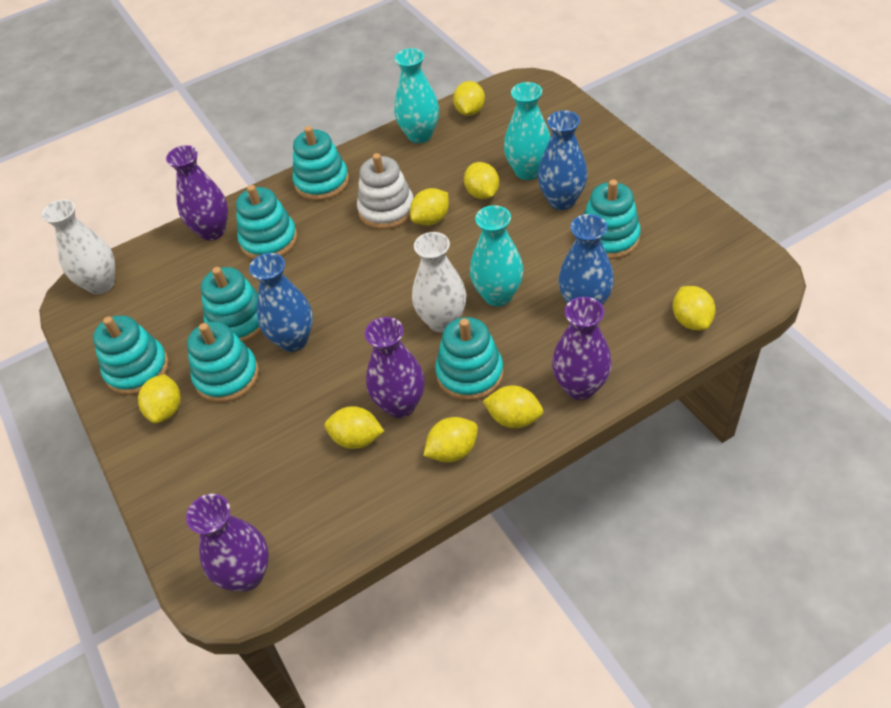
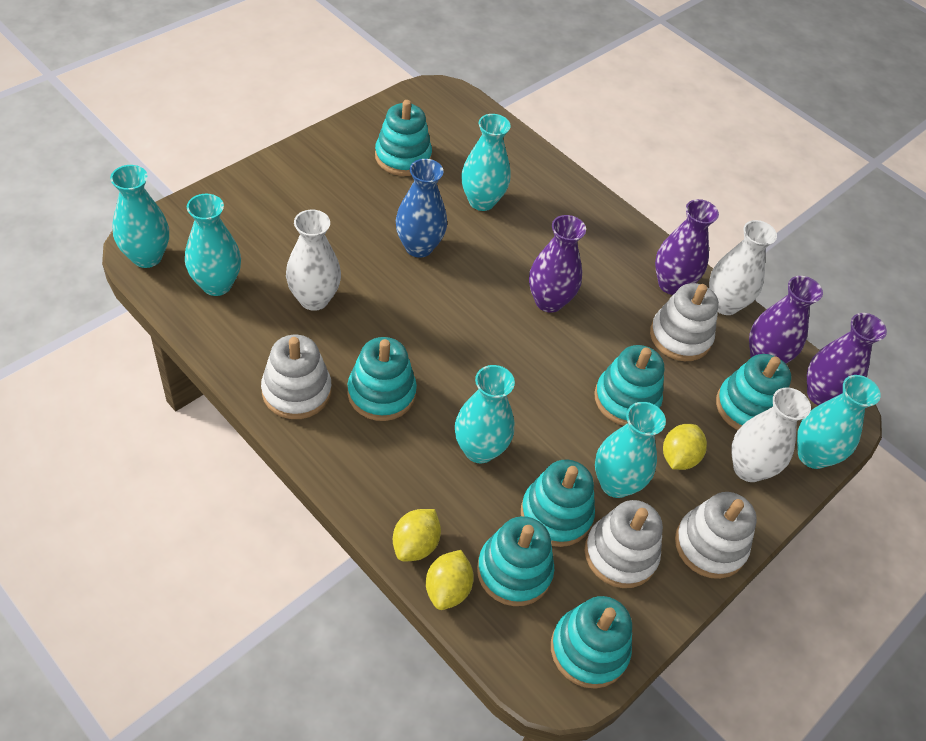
blue vase: 3 -> 1
turquoise vase: 3 -> 6
white stacking toy: 1 -> 4
white vase: 2 -> 3
yellow lemon: 8 -> 3

